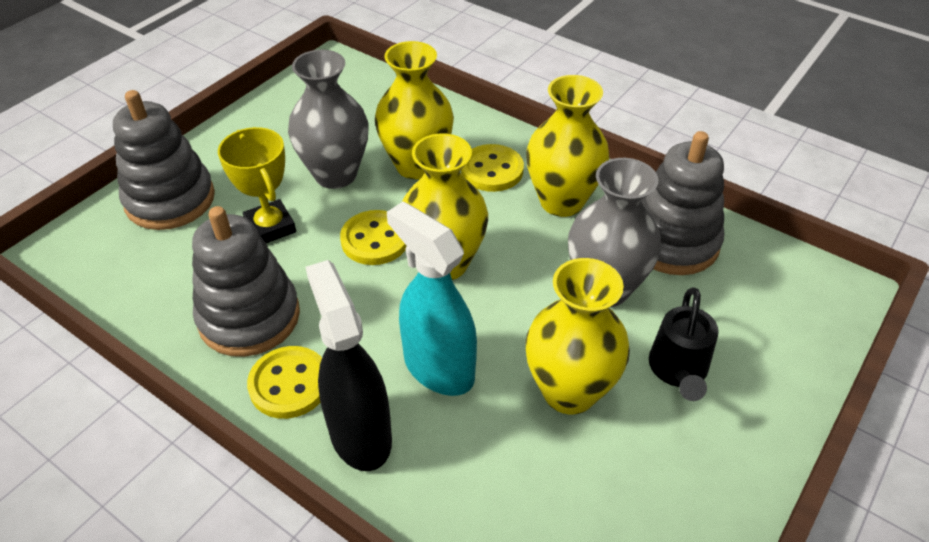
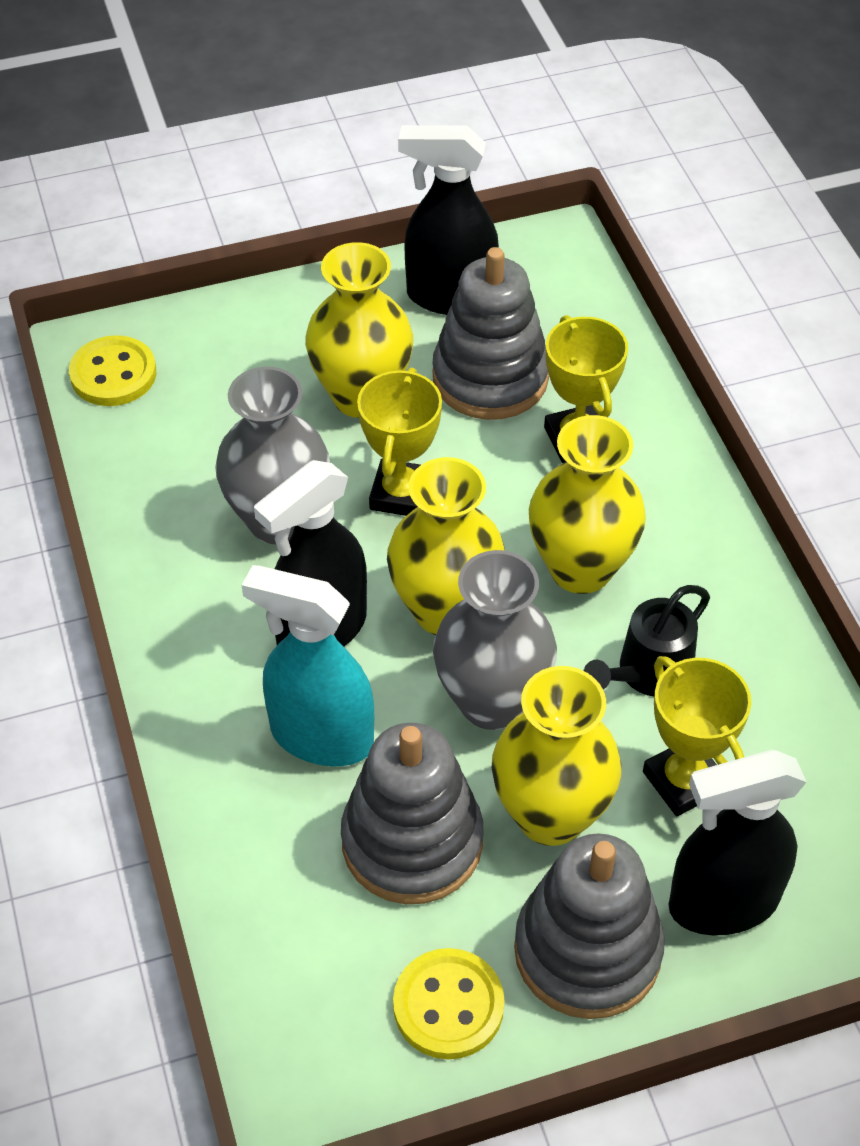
black spray bottle: 1 -> 3
yellow button: 3 -> 2
yellow trophy: 1 -> 3

